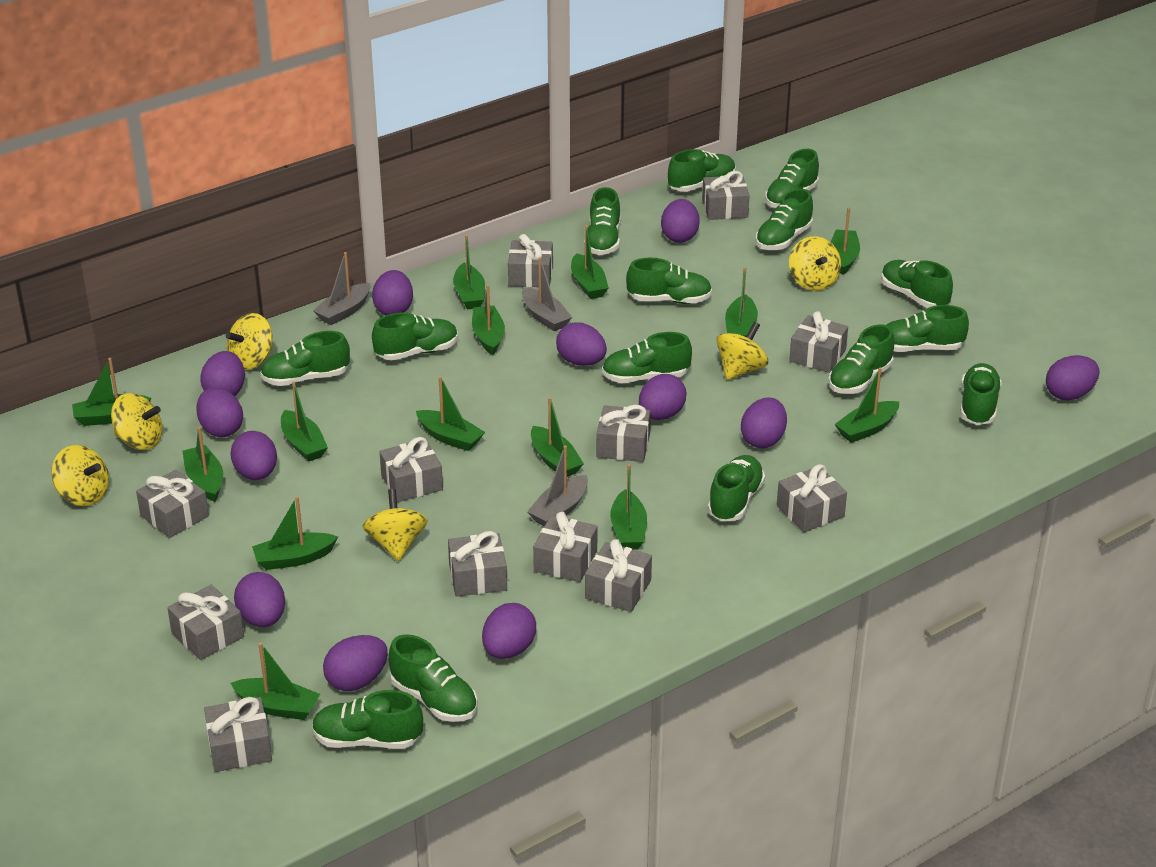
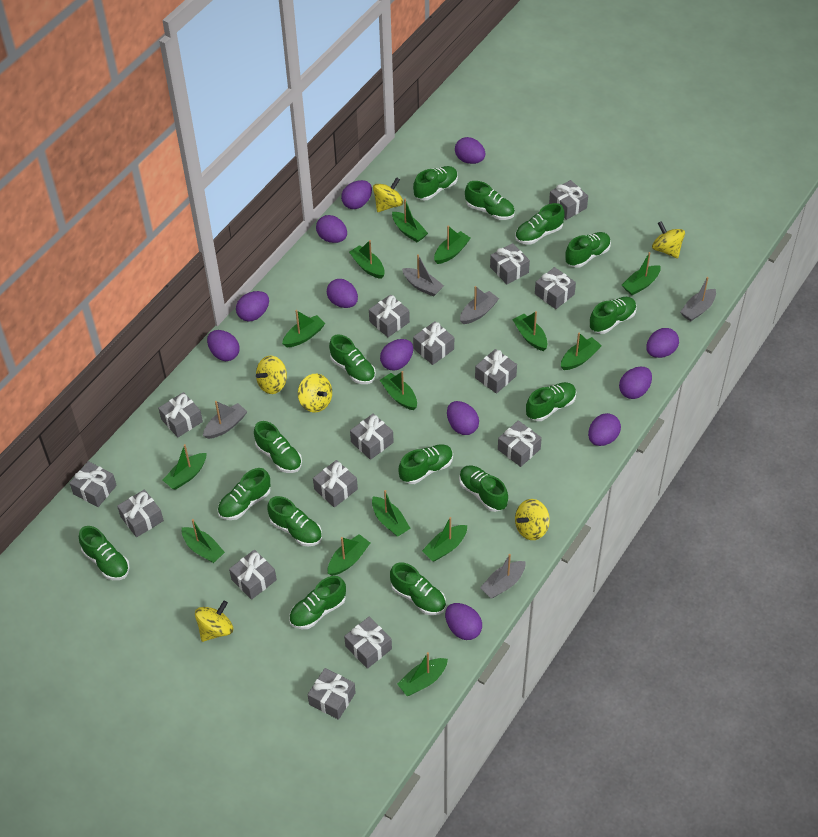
grey boat: 3 -> 5
grey gift: 12 -> 15

